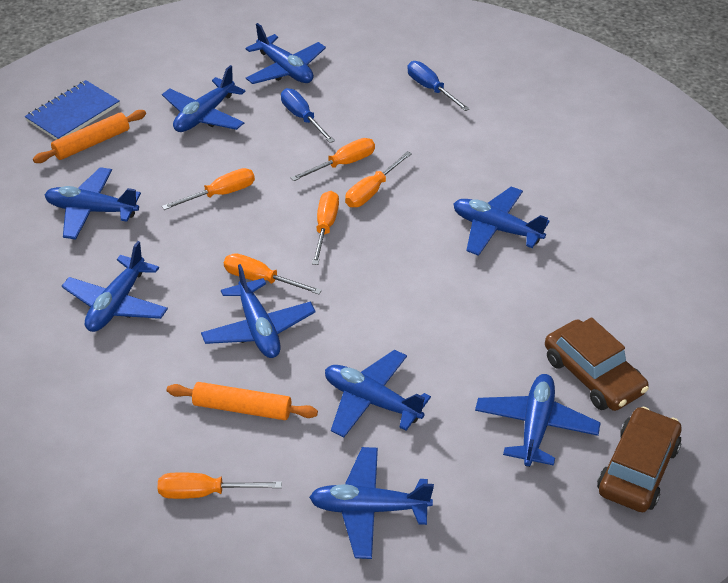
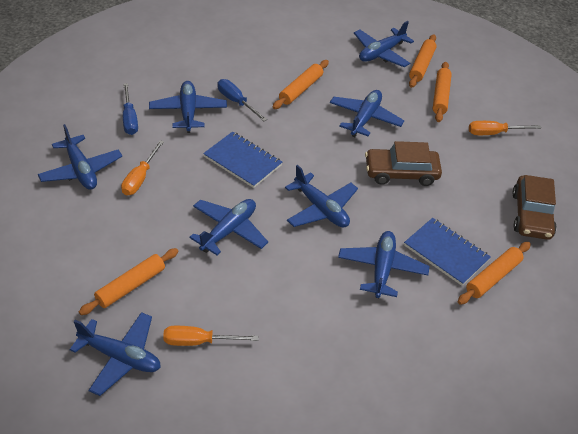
blue notebook: 1 -> 2
blue plane: 9 -> 8
orange rolling pin: 2 -> 5
orange screwdriver: 6 -> 3

